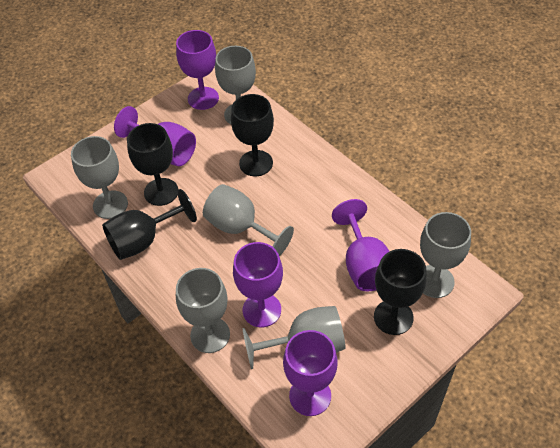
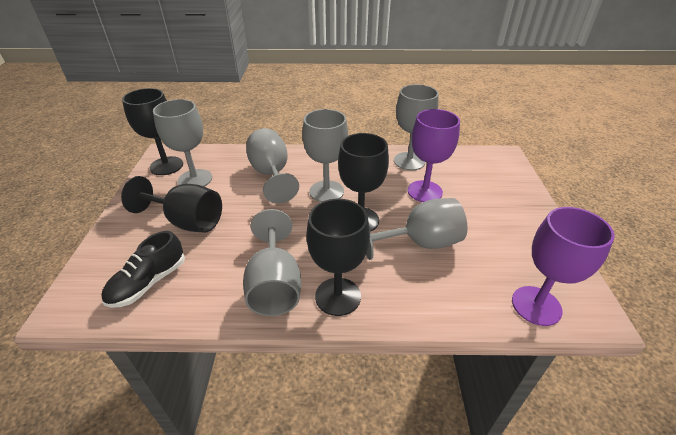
black shoe: 0 -> 1
purple goblet: 5 -> 2

